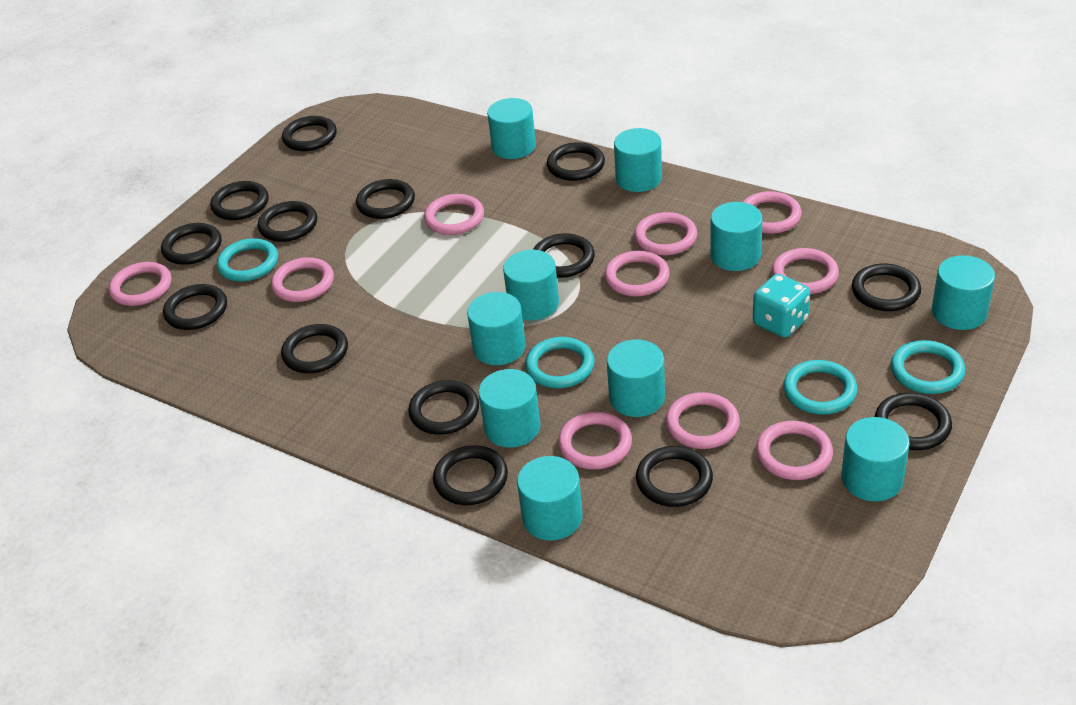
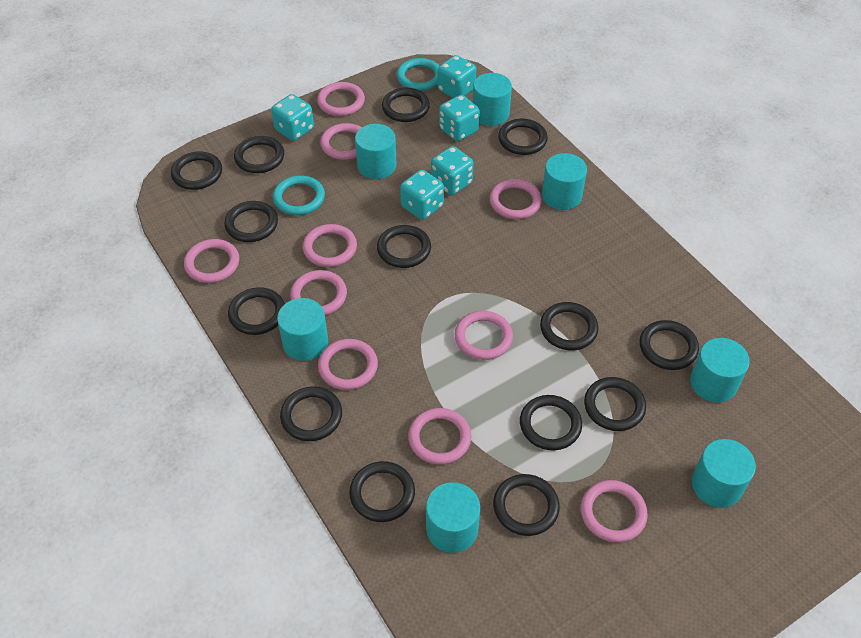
turquoise cylinder: 10 -> 7
turquoise dice: 1 -> 5
turquoise ring: 4 -> 2

